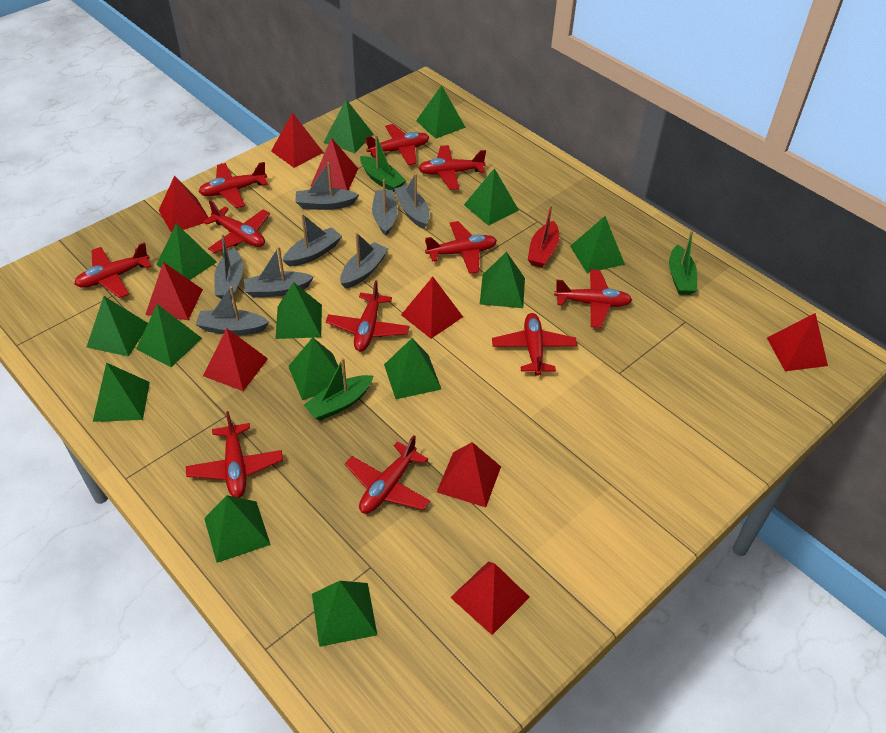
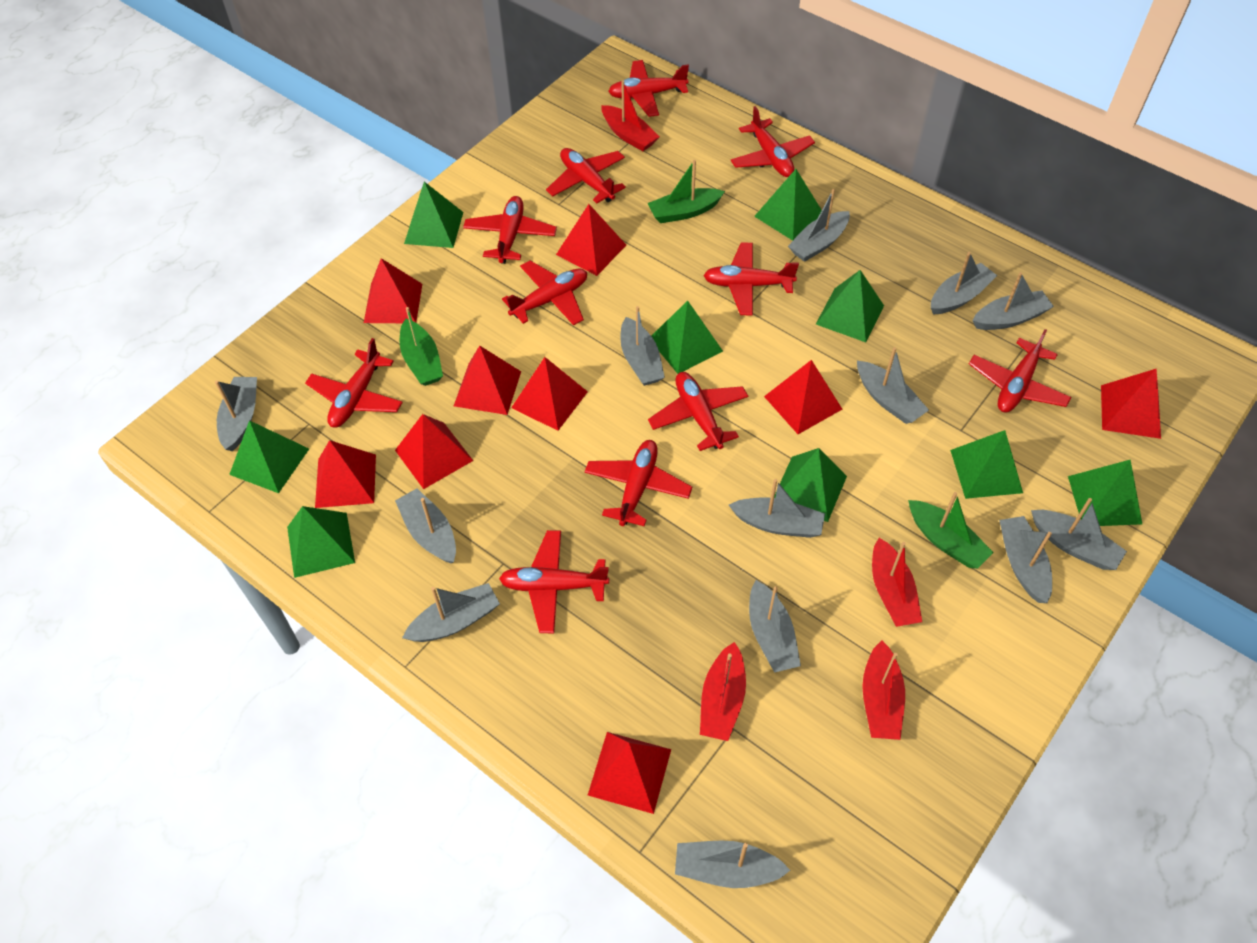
green pyramid: 14 -> 9
grey boat: 8 -> 13
red boat: 1 -> 4

